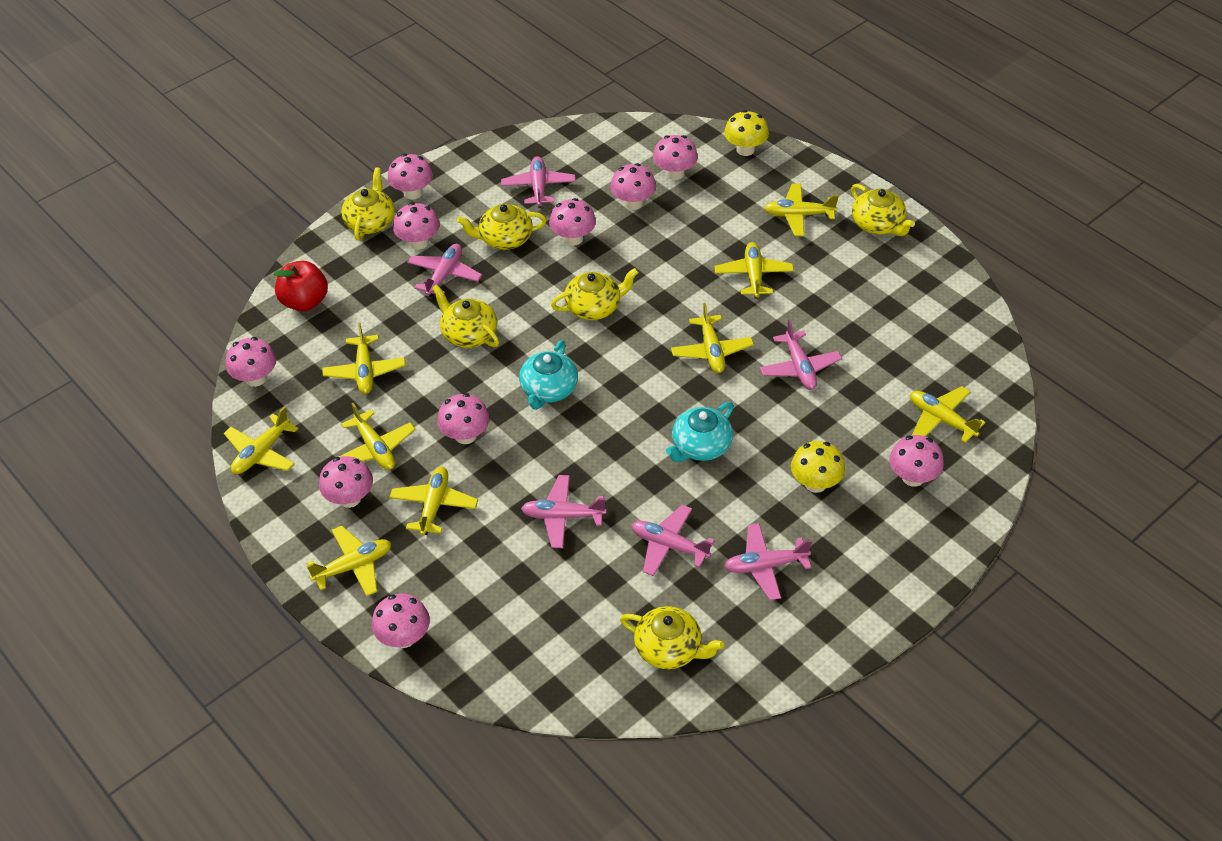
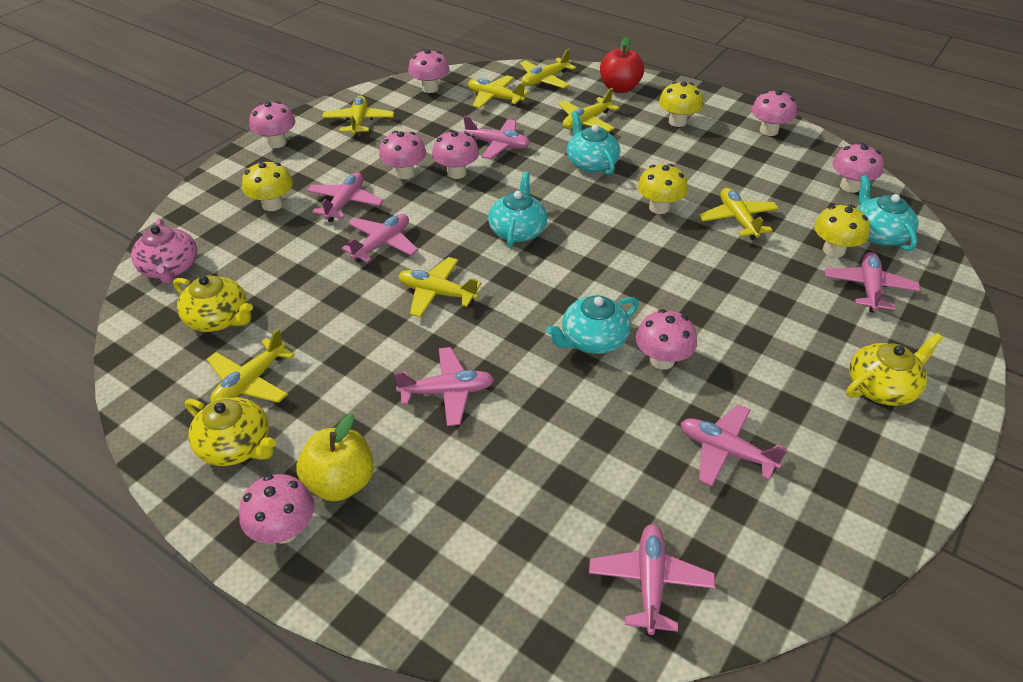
pink mushroom: 10 -> 8
pink plane: 6 -> 7
pink teapot: 0 -> 1
turquoise teapot: 2 -> 4
yellow apple: 0 -> 1
yellow mushroom: 2 -> 4
yellow plane: 9 -> 7
yellow teapot: 6 -> 3

